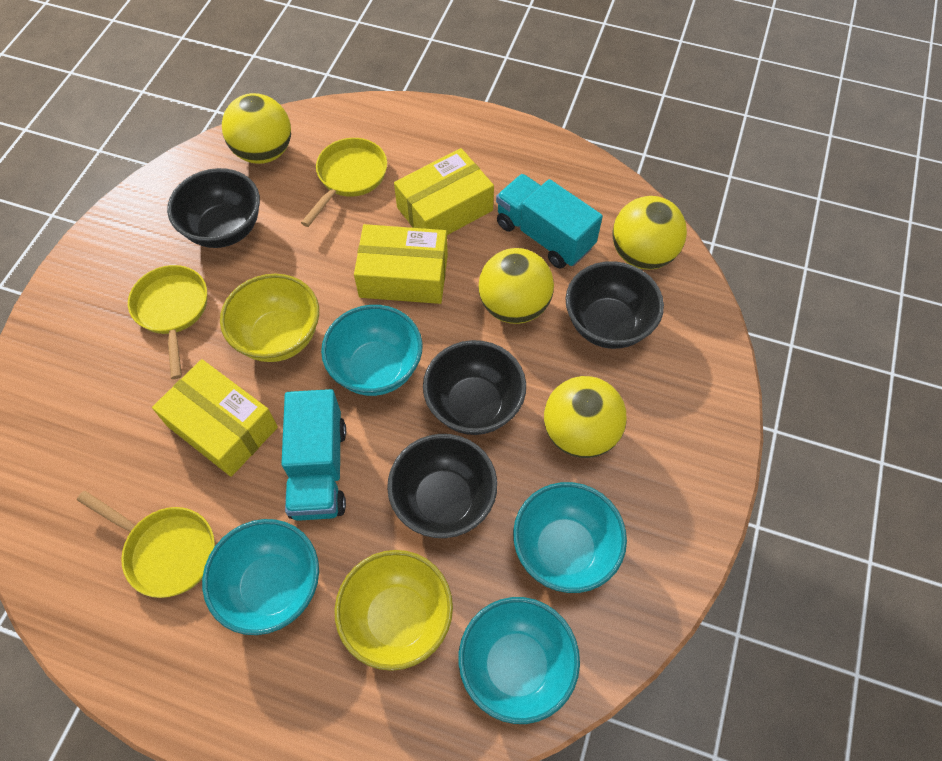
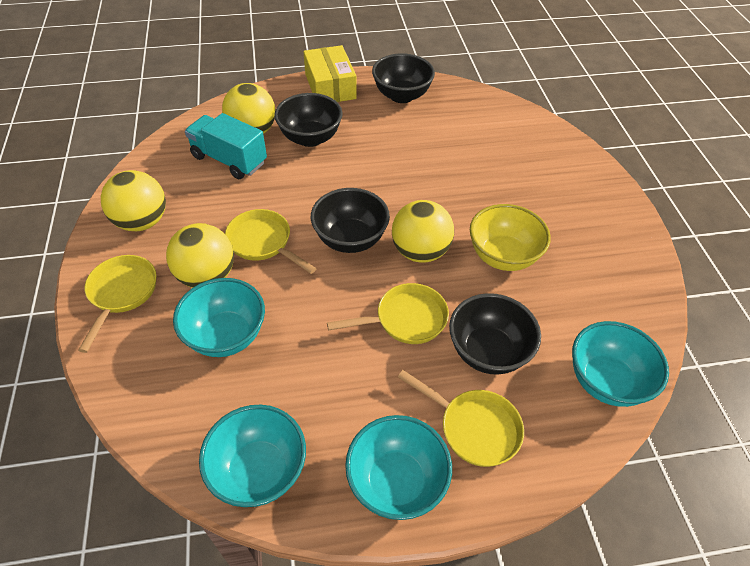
turquoise truck: 2 -> 1
yellow bowl: 2 -> 1
yellow box: 3 -> 1
yellow pan: 3 -> 4

